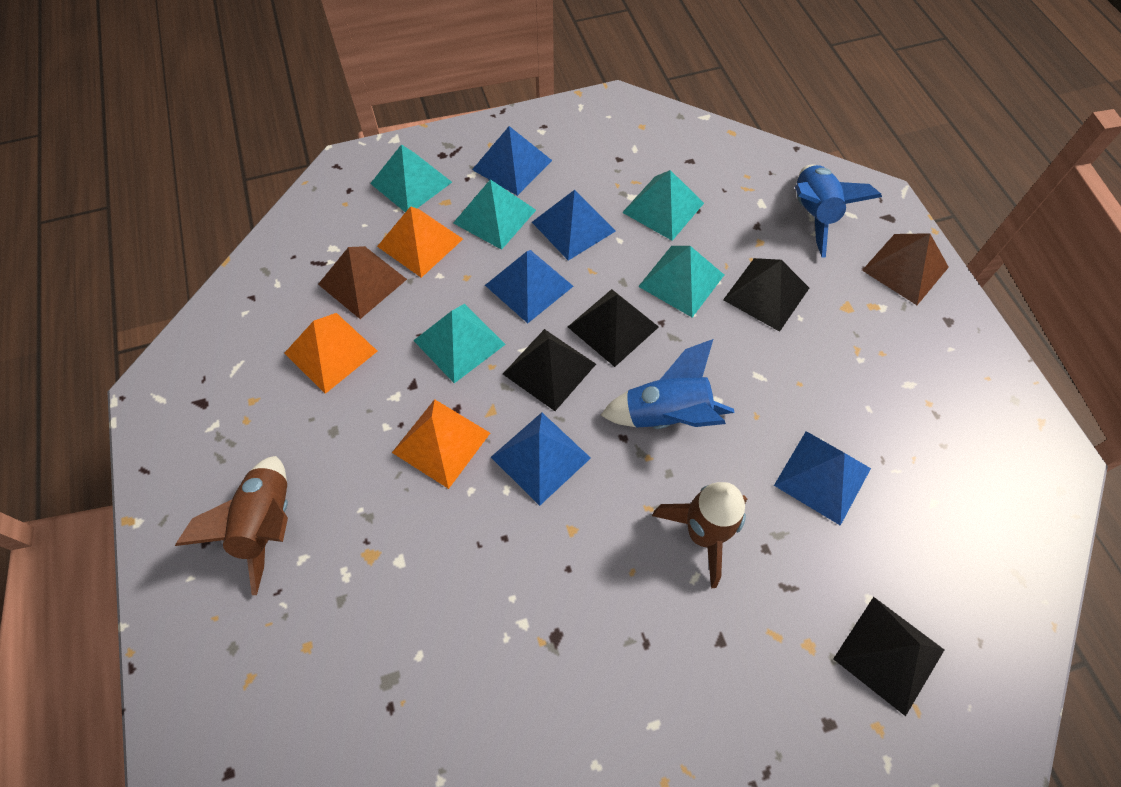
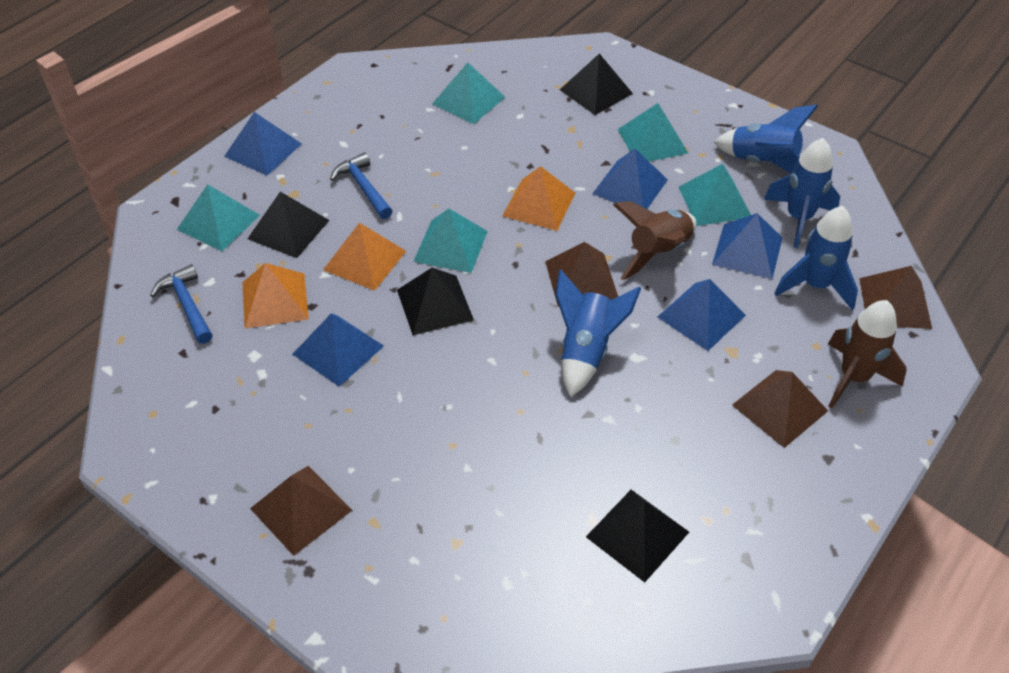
blue hammer: 0 -> 2
blue rocket: 2 -> 4
brown pyramid: 2 -> 4

